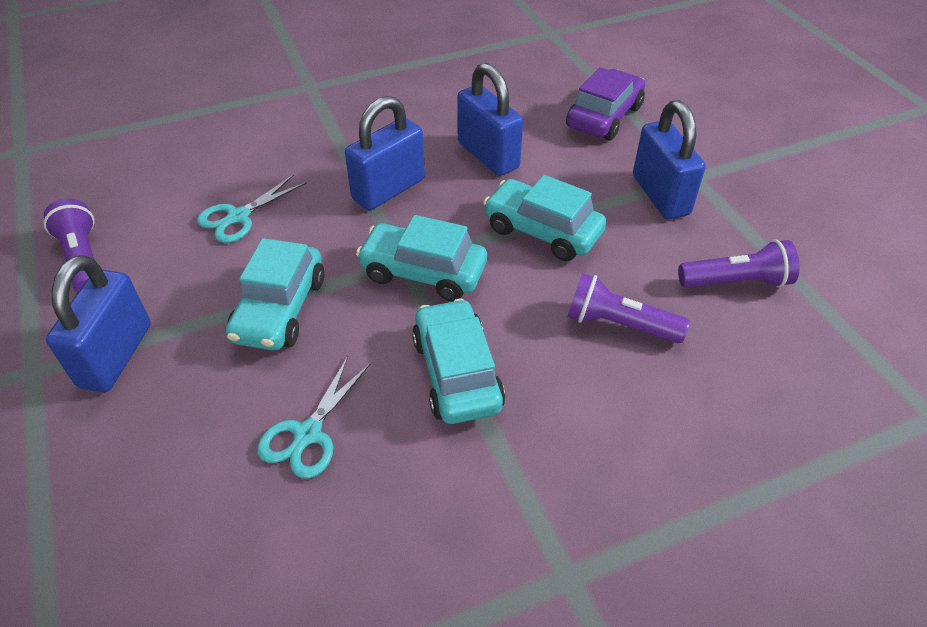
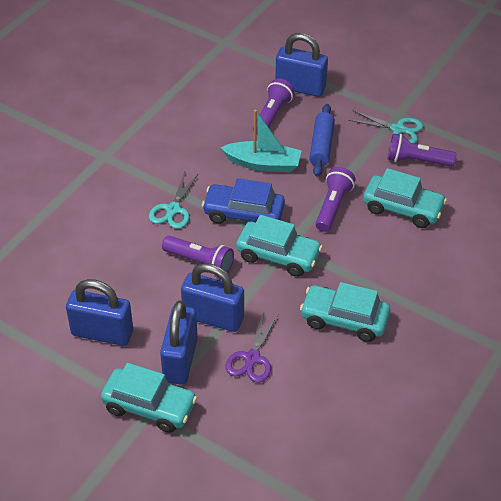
blue car: 0 -> 1
blue rolling pin: 0 -> 1
purple car: 1 -> 0
purple flashlight: 3 -> 4
purple scissors: 0 -> 1
turquoise boat: 0 -> 1

